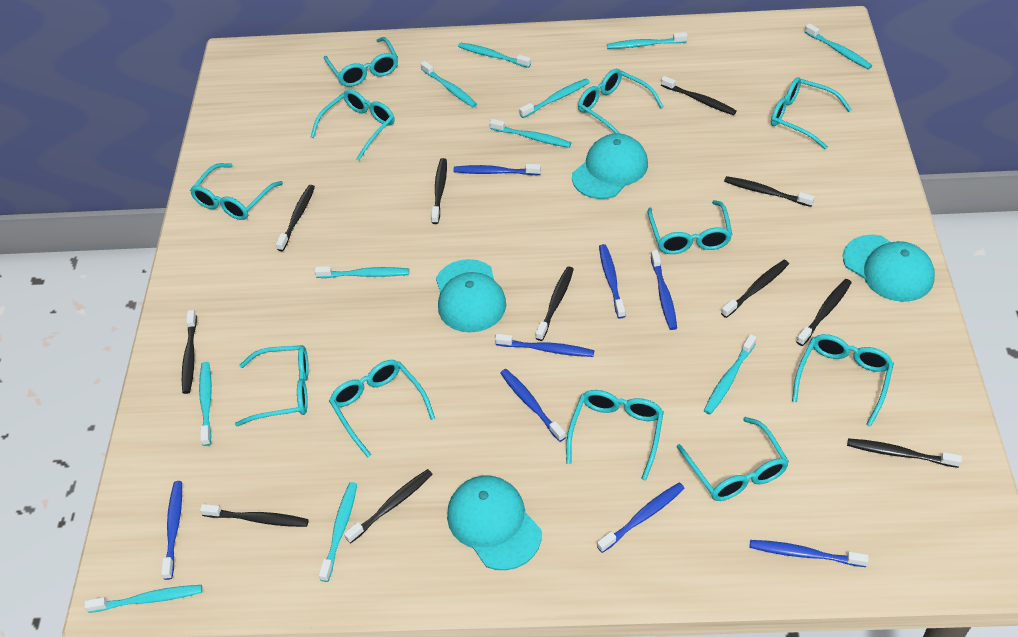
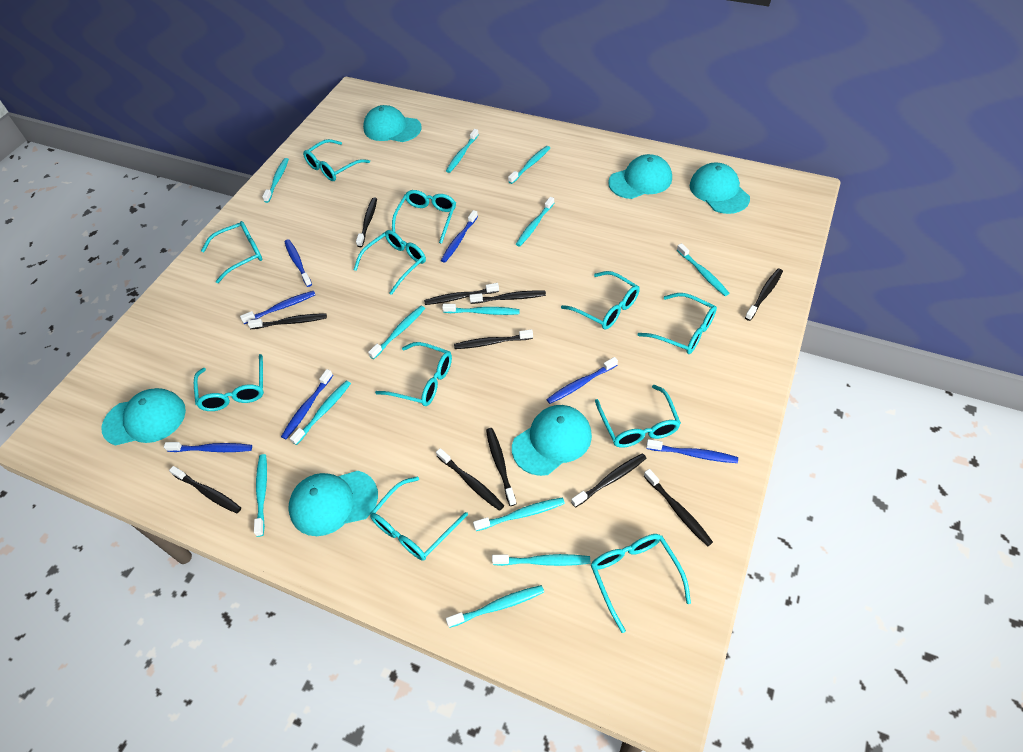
blue toothbrush: 8 -> 7
turquoise cap: 4 -> 6
turquoise toothbrush: 11 -> 12

